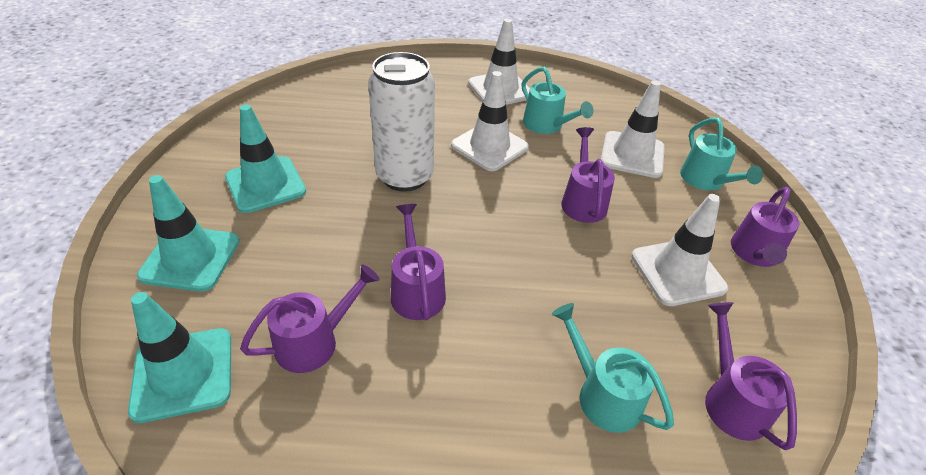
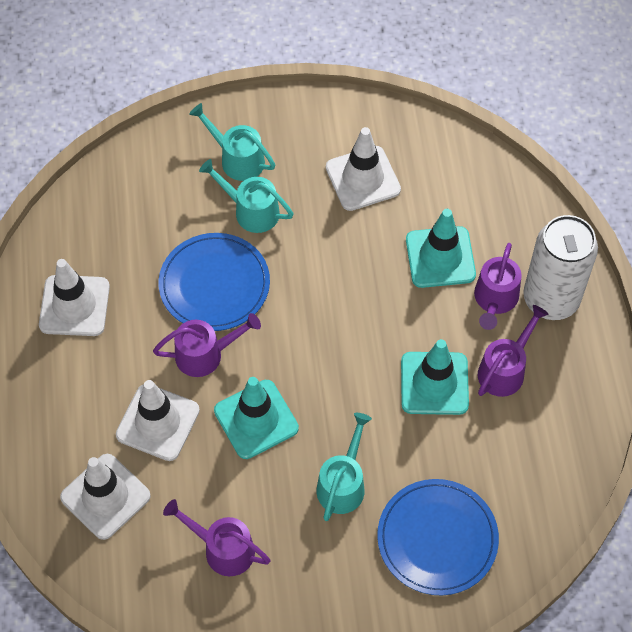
blue plate: 0 -> 2
purple watering can: 5 -> 4

